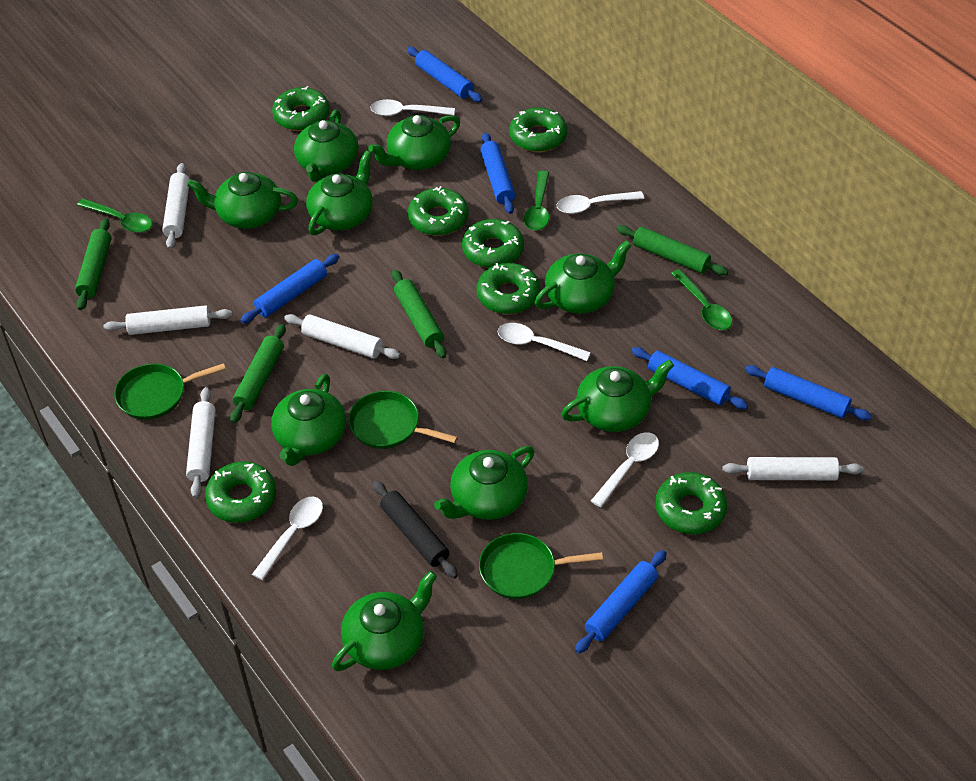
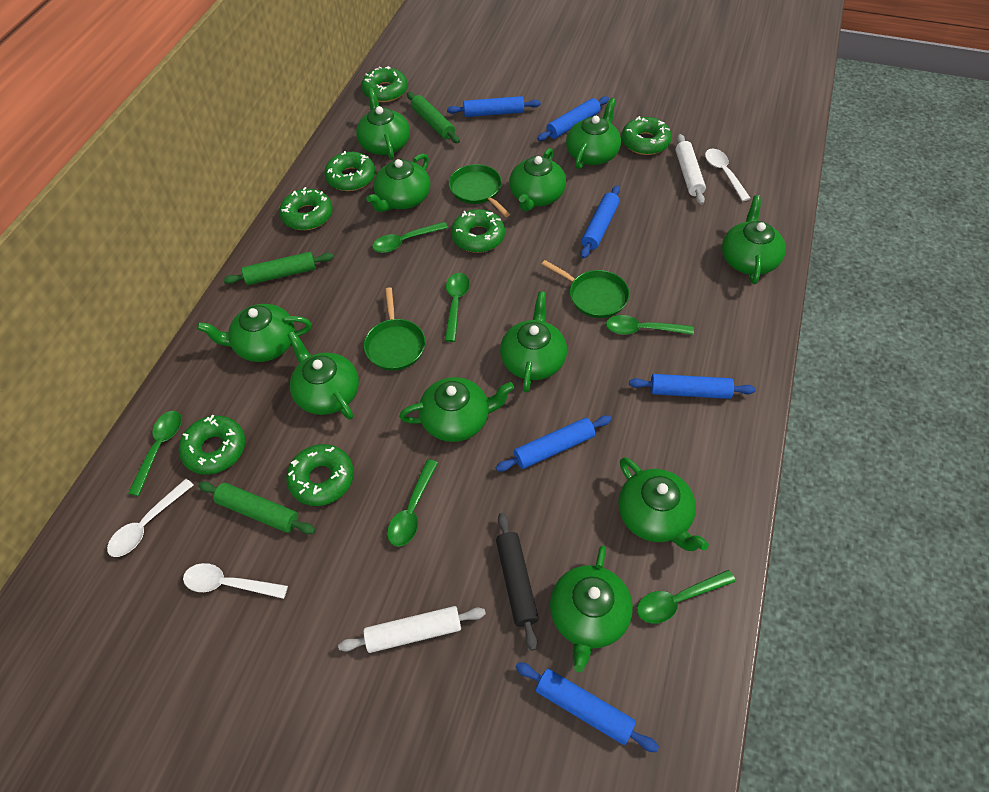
green rolling pin: 4 -> 3
green spoon: 3 -> 6
green teapot: 9 -> 11
white rolling pin: 5 -> 2
white spoon: 5 -> 3

